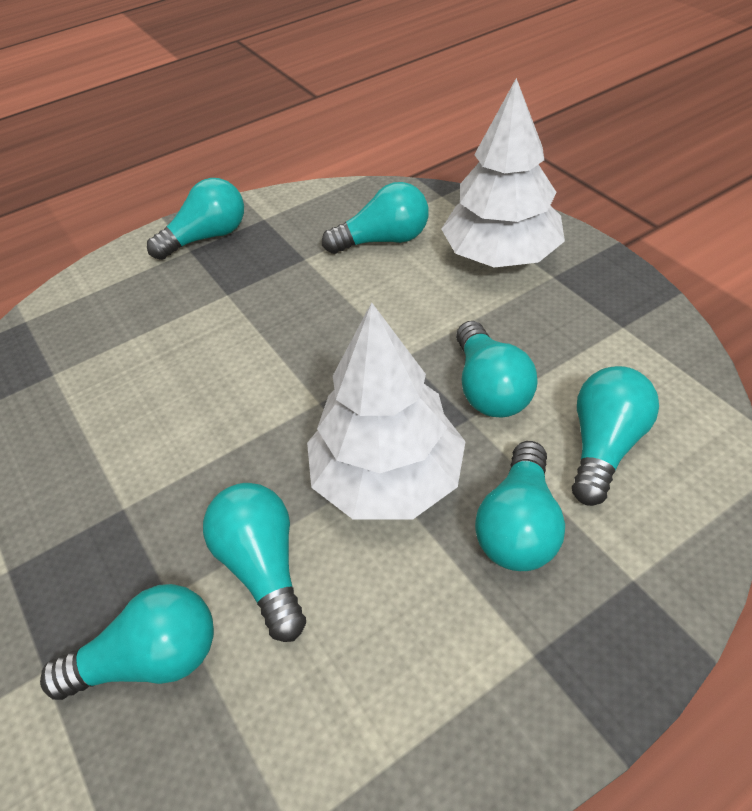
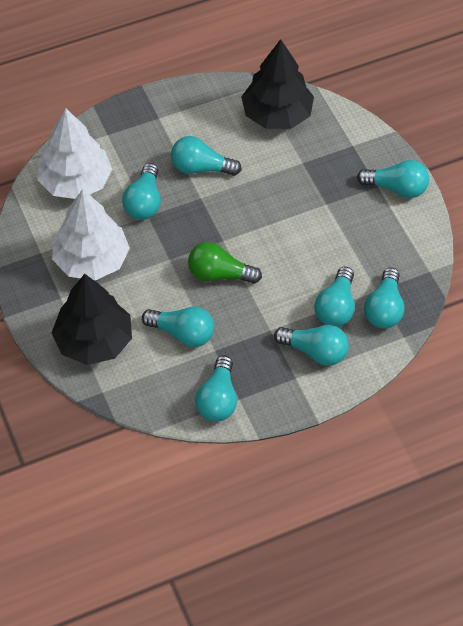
black tree: 0 -> 2
green light bulb: 0 -> 1
turquoise light bulb: 7 -> 8

